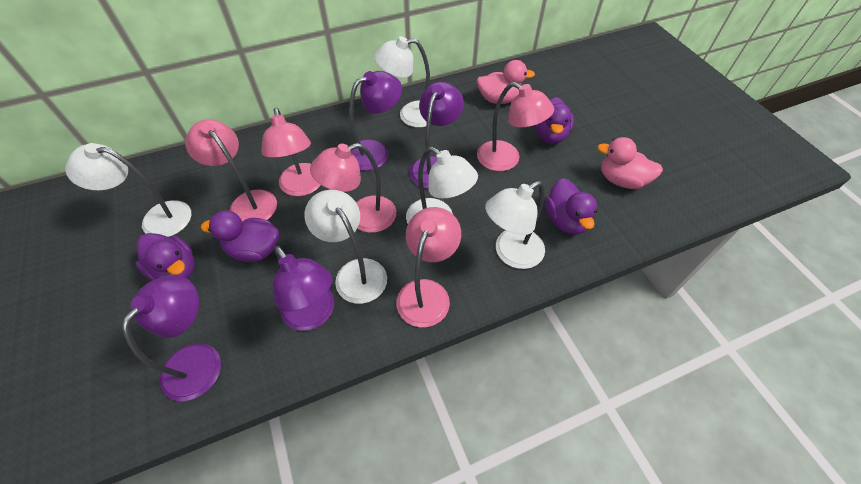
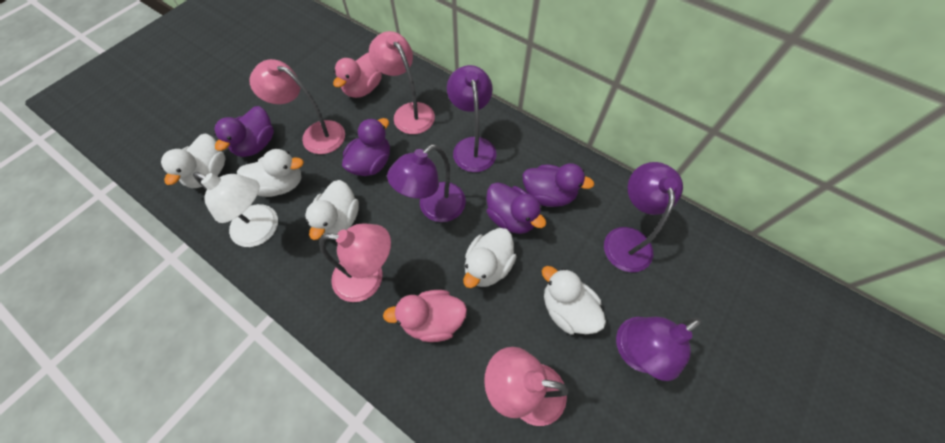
pink lamp: 5 -> 4
white duck: 0 -> 5
white lamp: 5 -> 1

